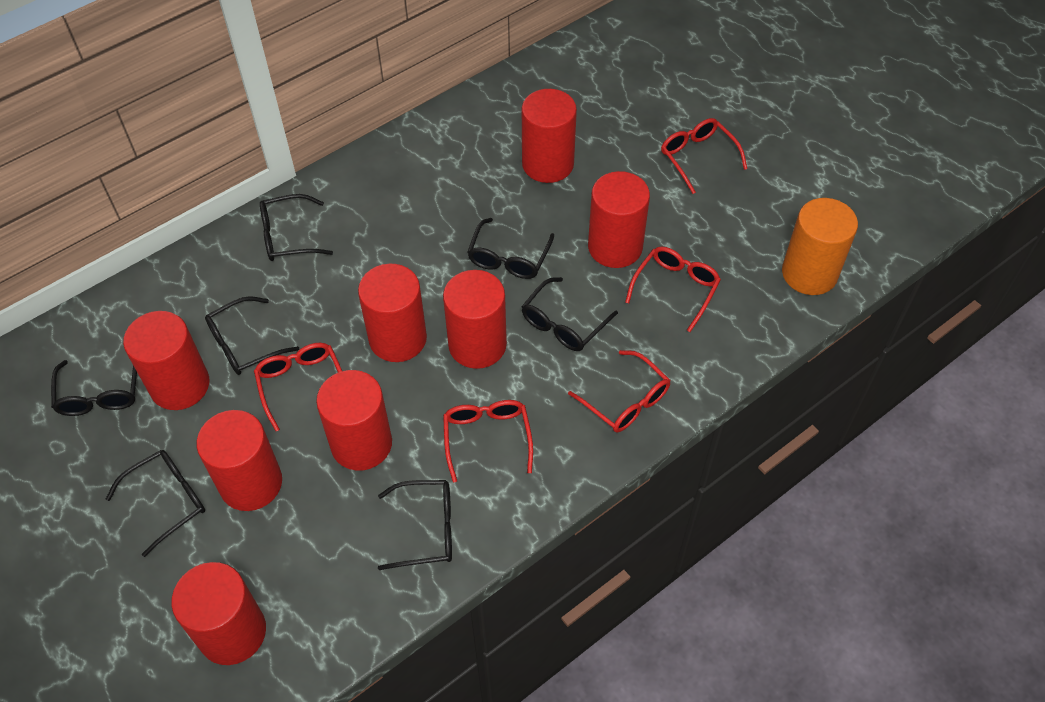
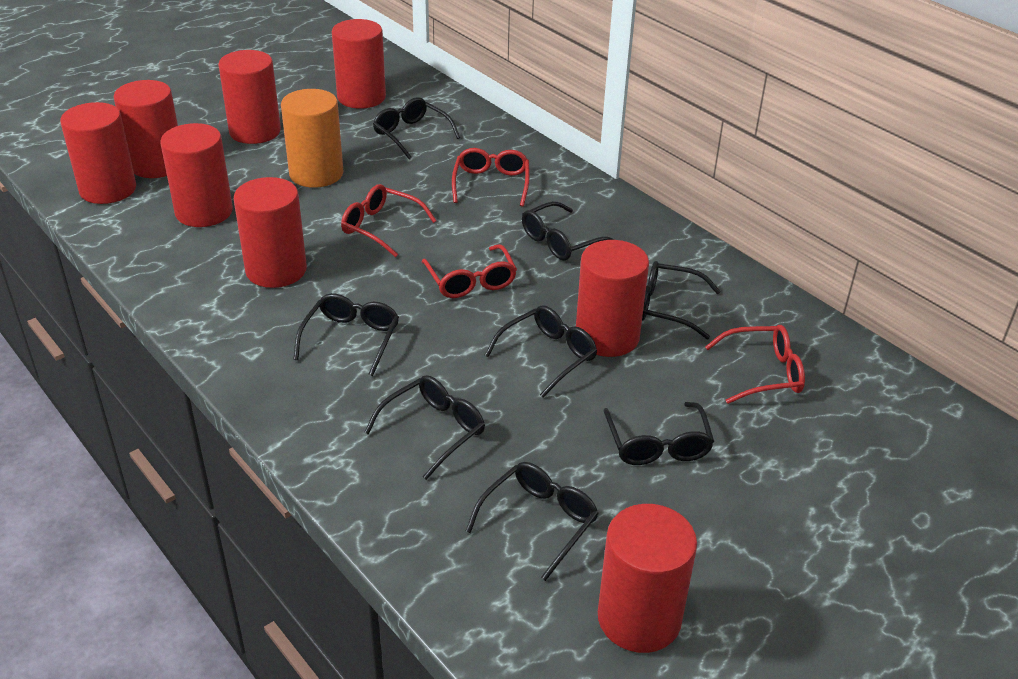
black glasses: 7 -> 8
red glasses: 5 -> 4

